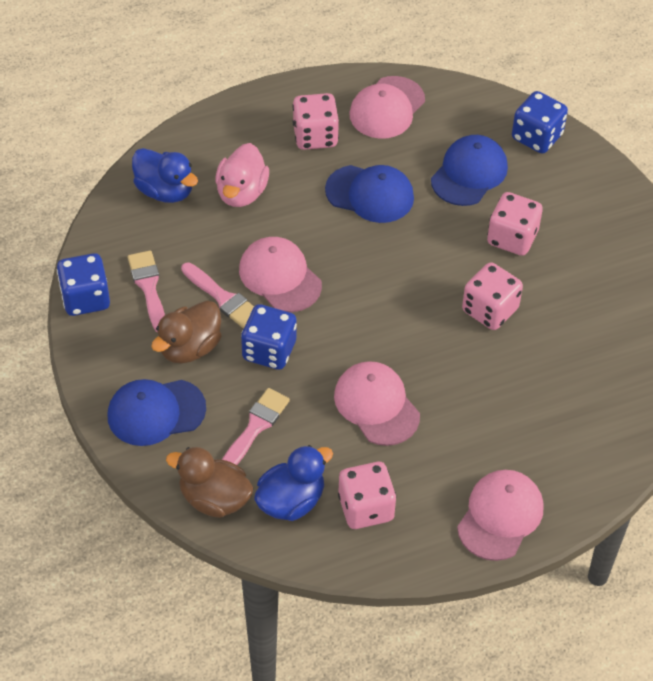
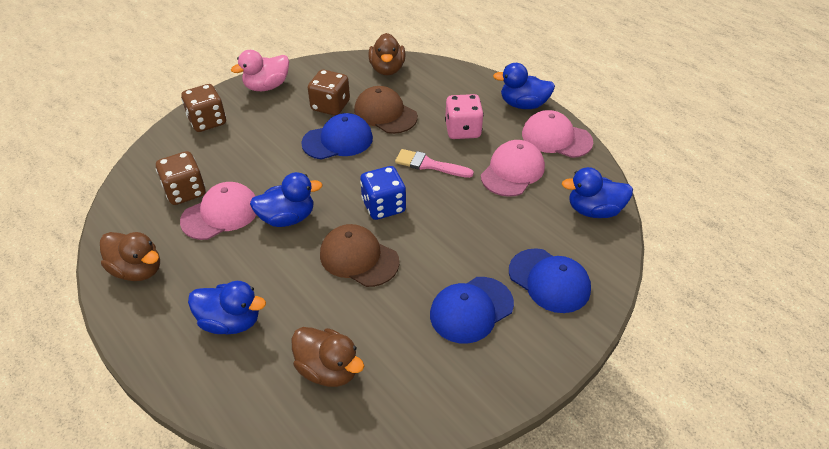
blue dice: 3 -> 1
blue duck: 2 -> 4
brown cap: 0 -> 2
brown dice: 0 -> 3
brown duck: 2 -> 3
pink brush: 3 -> 1
pink cap: 4 -> 3
pink dice: 4 -> 1

